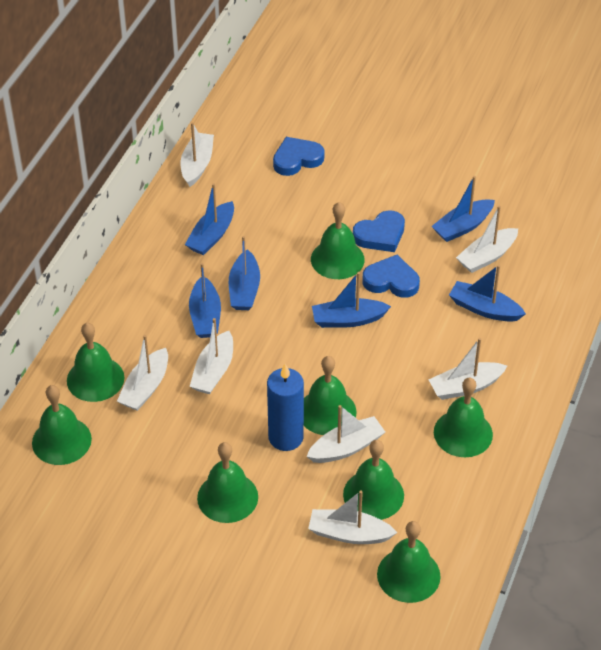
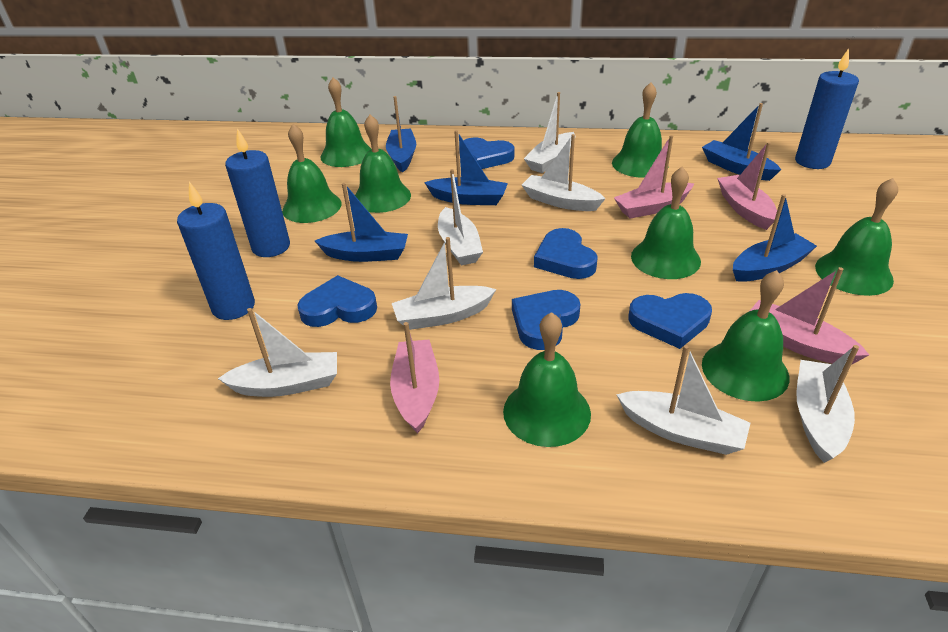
blue boat: 6 -> 5
blue candle: 1 -> 3
blue heart: 3 -> 5
pink boat: 0 -> 4

